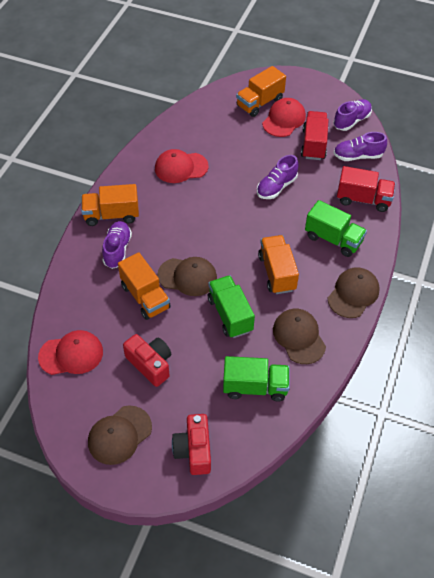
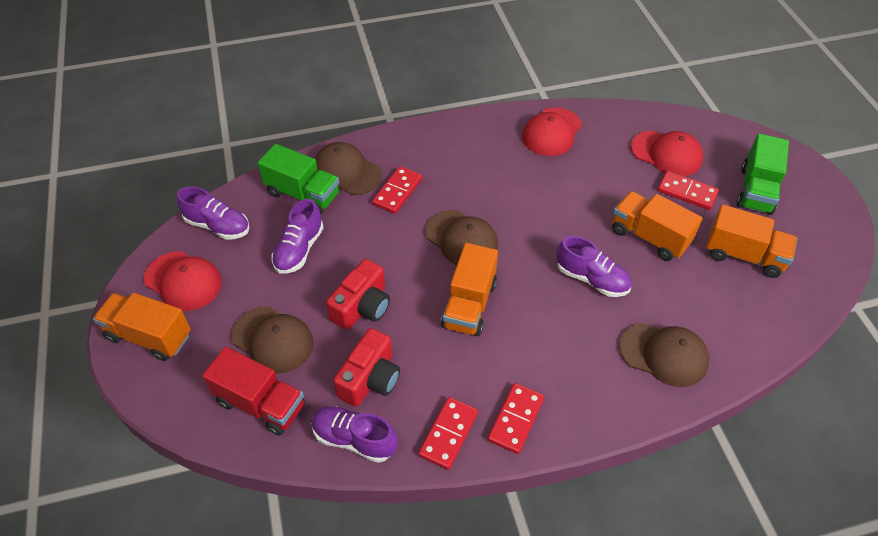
green truck: 3 -> 2
red domino: 0 -> 4
red truck: 2 -> 1

